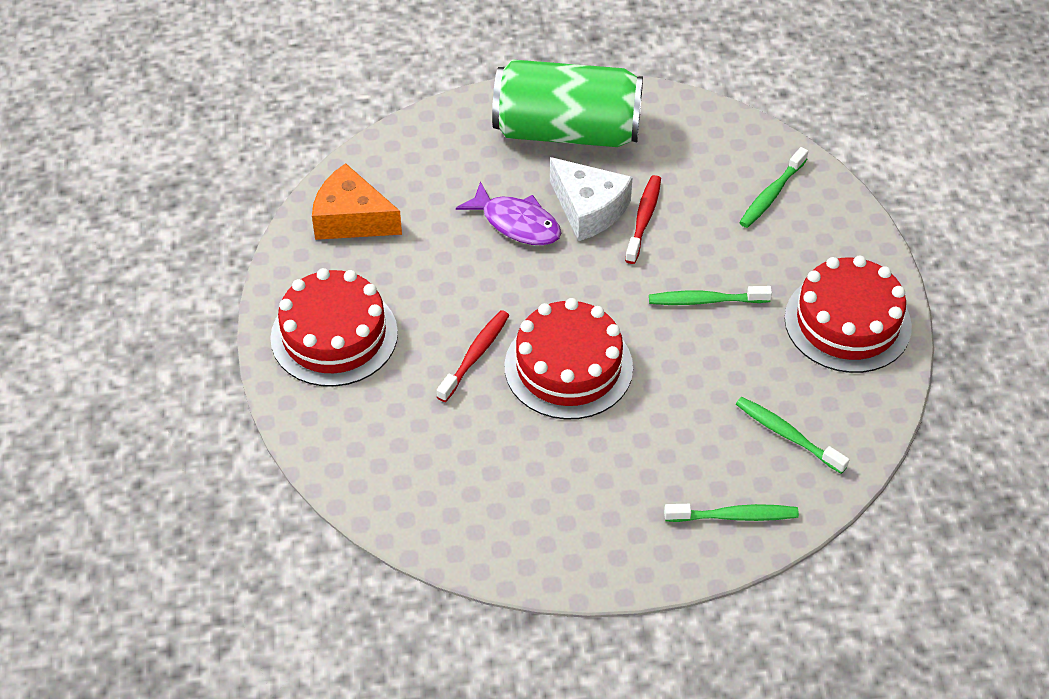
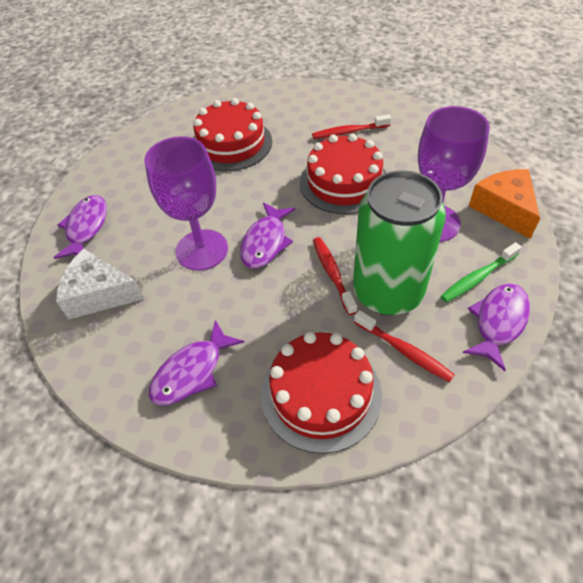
green toothbrush: 4 -> 1
purple fish: 1 -> 4
purple goblet: 0 -> 2
red toothbrush: 2 -> 3

